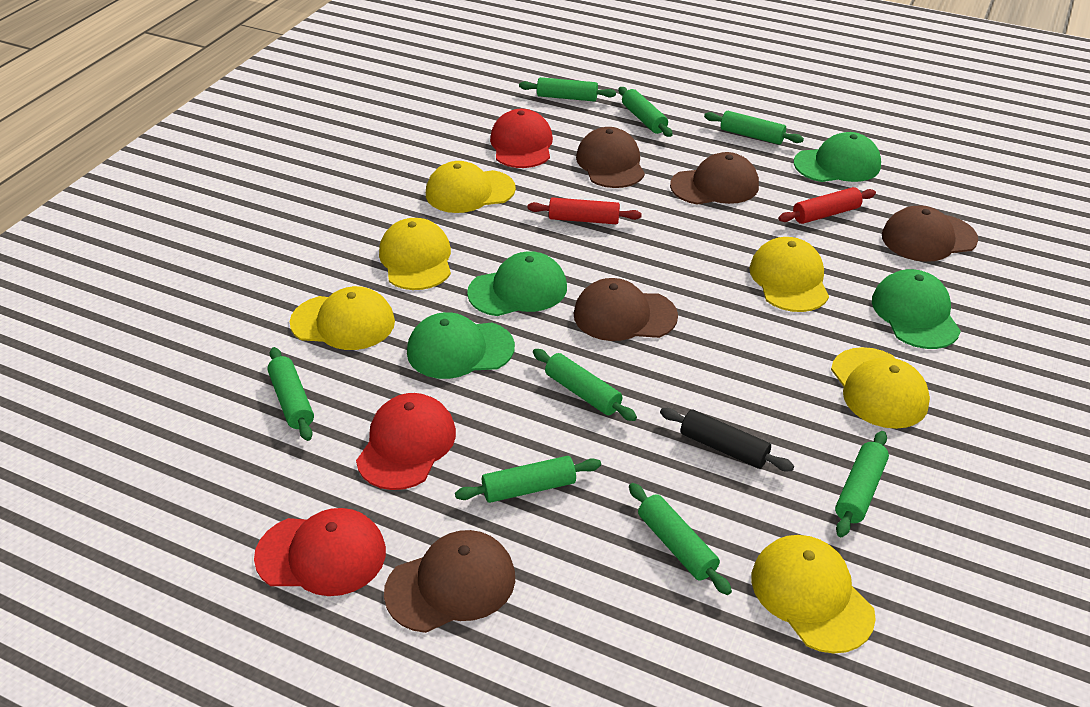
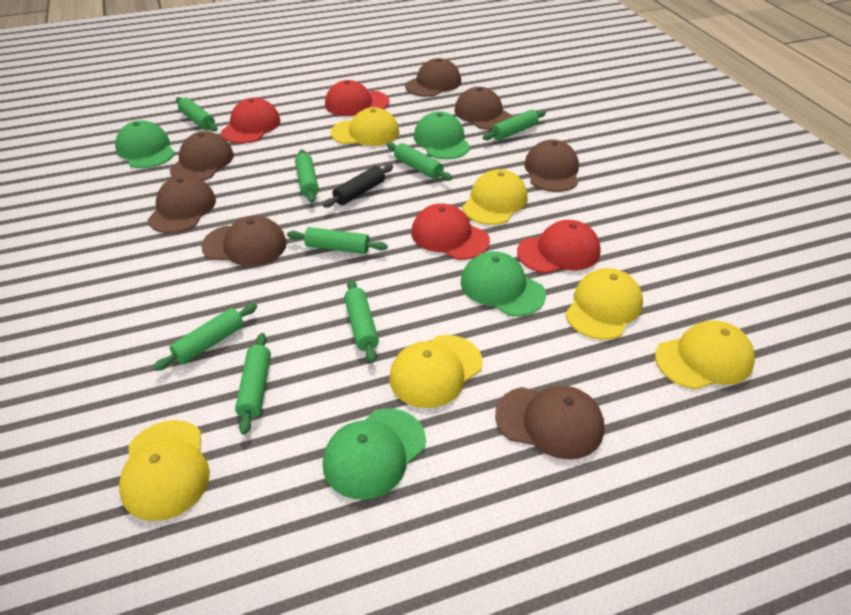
brown cap: 5 -> 7
red cap: 3 -> 4
red rolling pin: 2 -> 0

